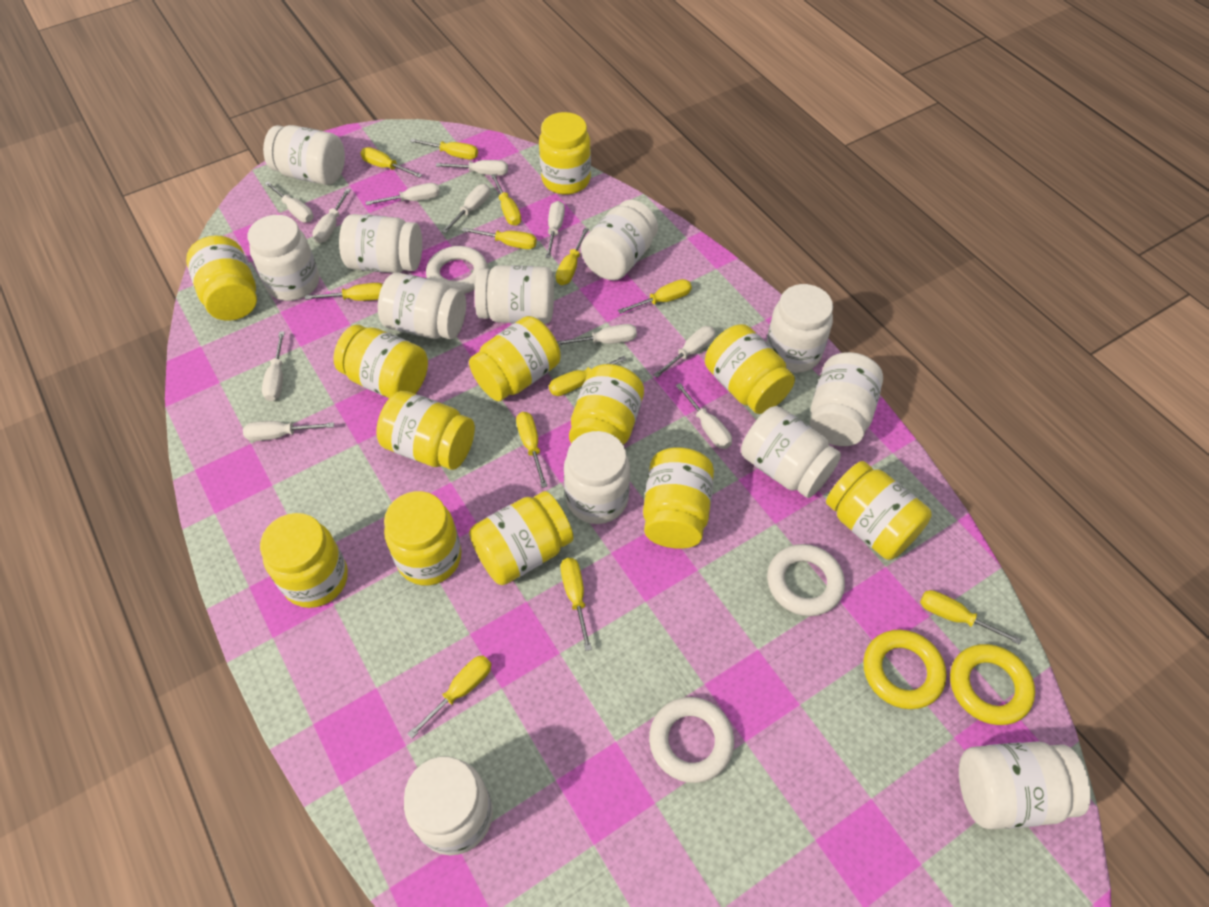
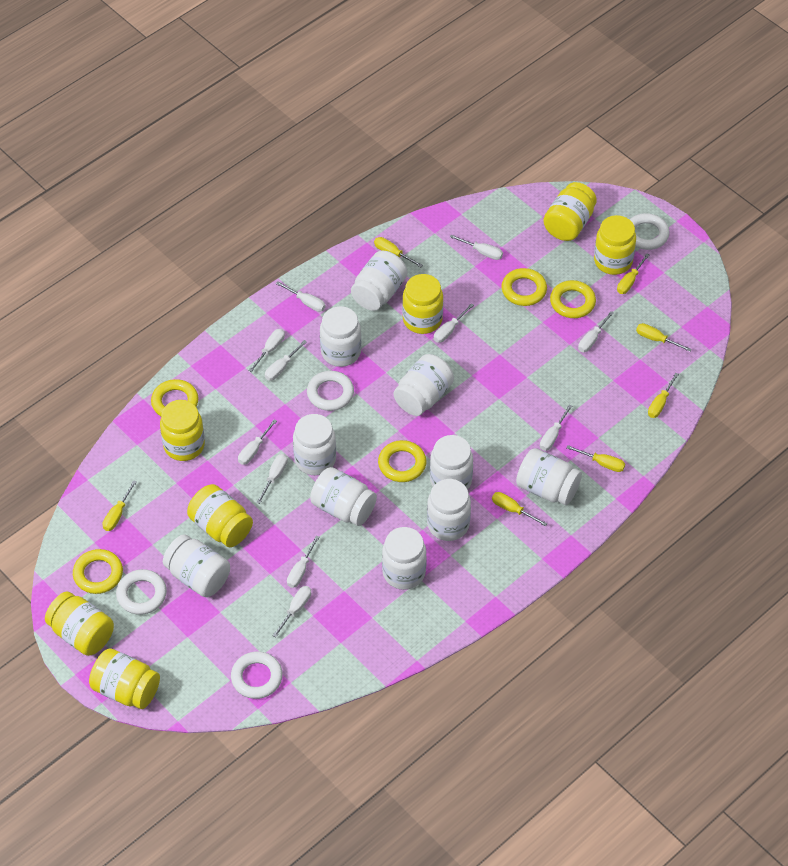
white jar: 12 -> 10
white ring: 3 -> 4
yellow jar: 12 -> 7
yellow ring: 2 -> 5
yellow screwdriver: 12 -> 7

